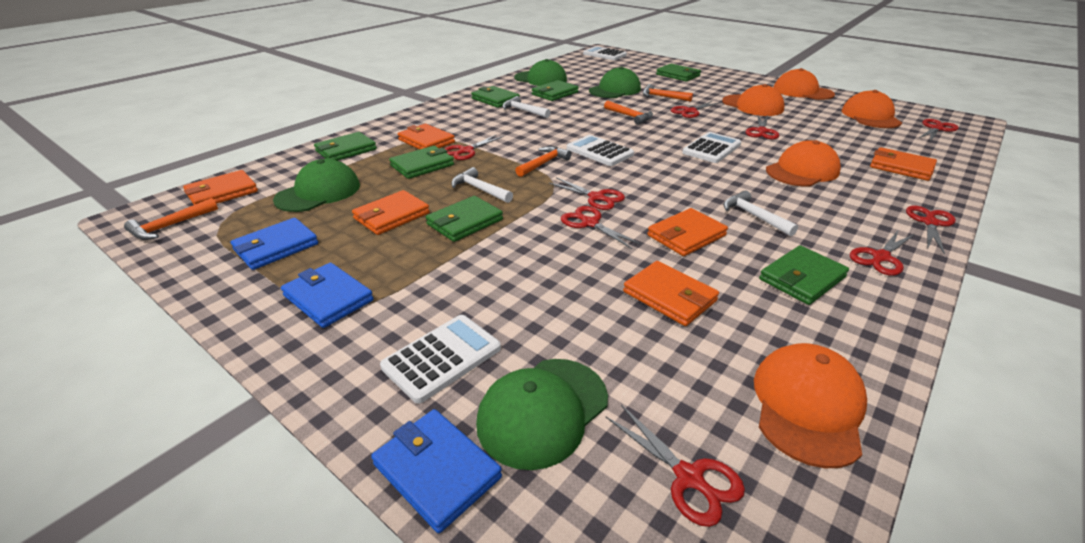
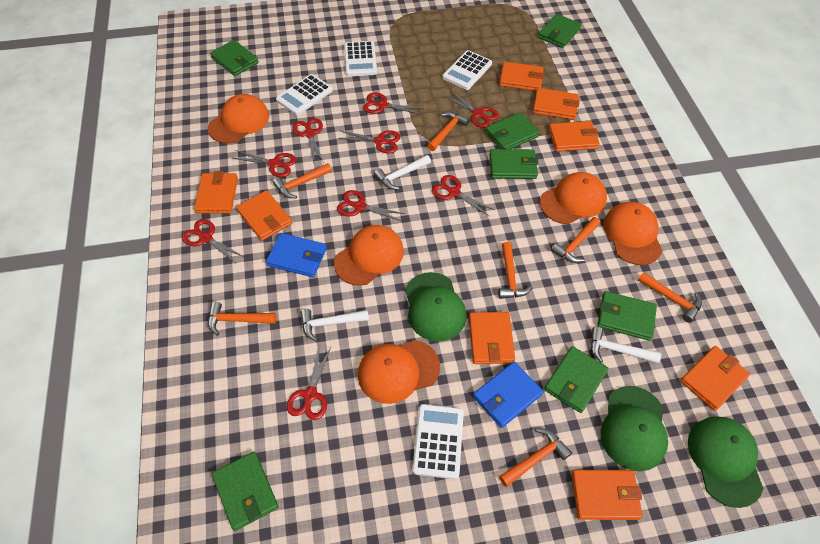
blue wallet: 3 -> 2
green cap: 4 -> 3
orange hammer: 4 -> 7
orange wallet: 6 -> 8

